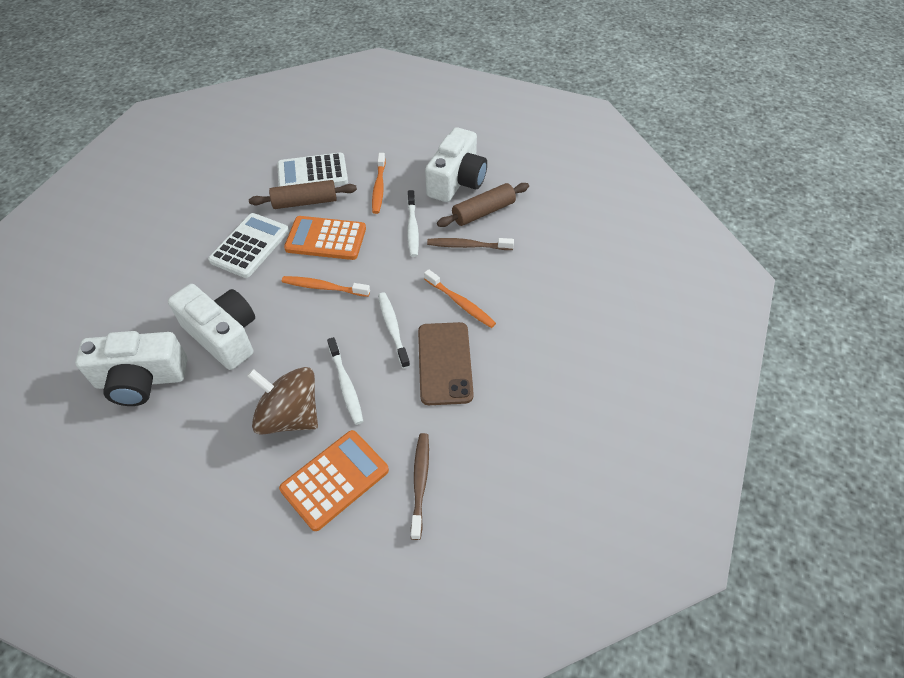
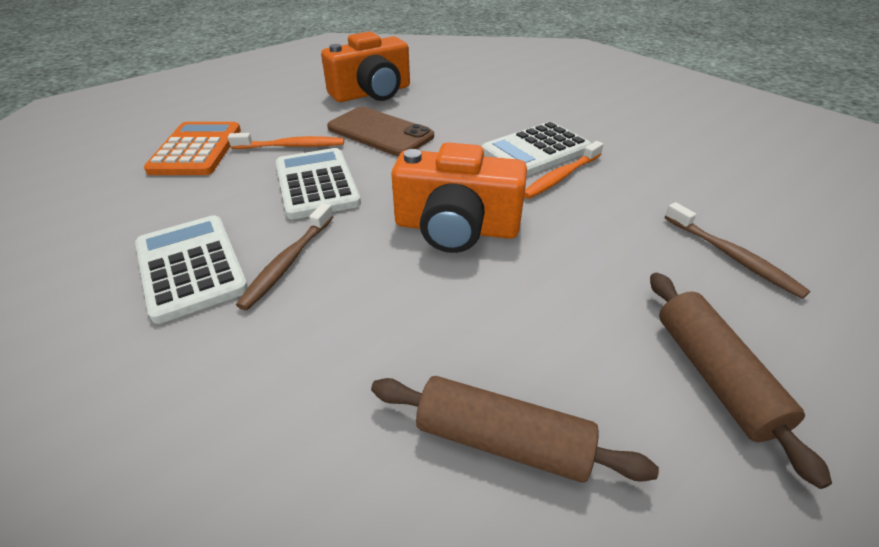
brown spinning top: 1 -> 0
orange calculator: 2 -> 1
orange camera: 0 -> 2
orange toothbrush: 3 -> 2
white calculator: 2 -> 3
white camera: 3 -> 0
white toothbrush: 3 -> 0

